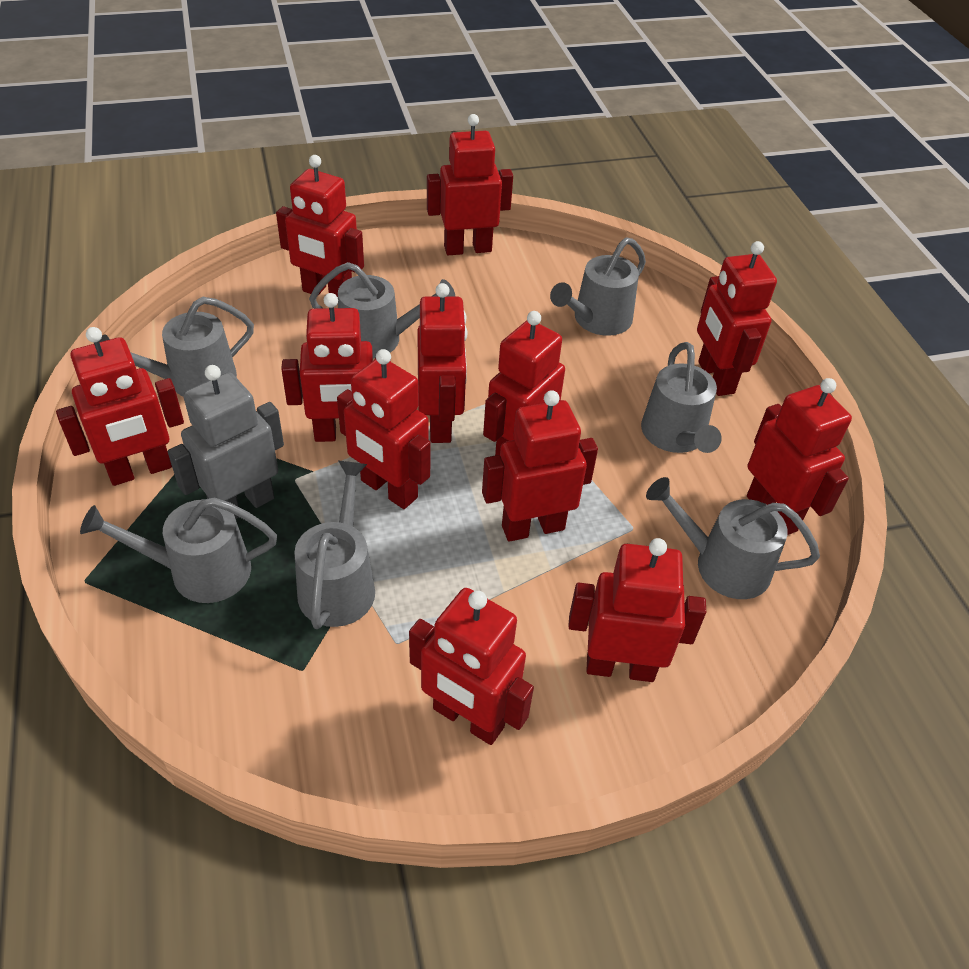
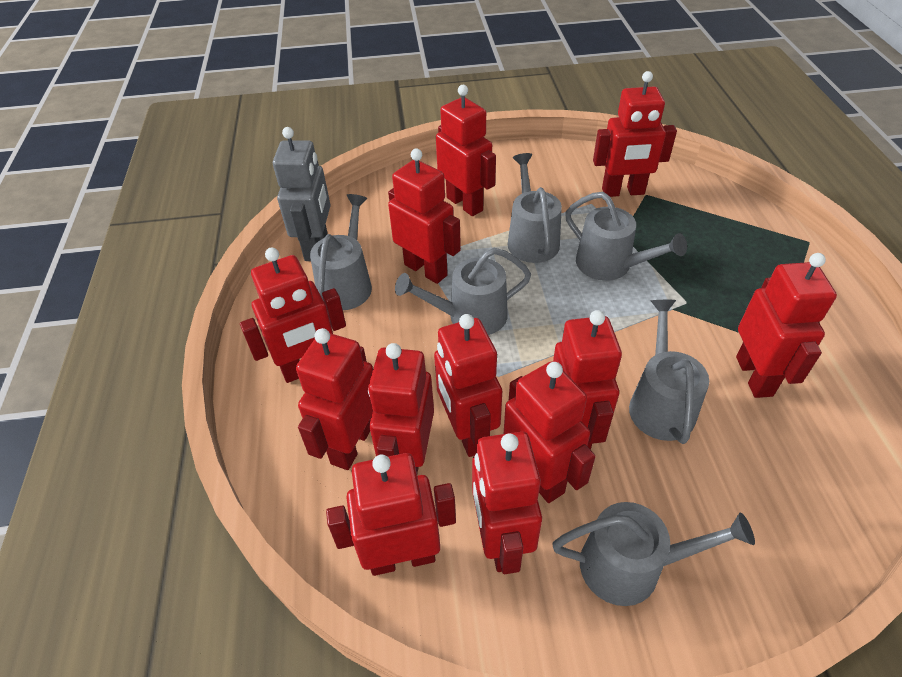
grey watering can: 7 -> 6

